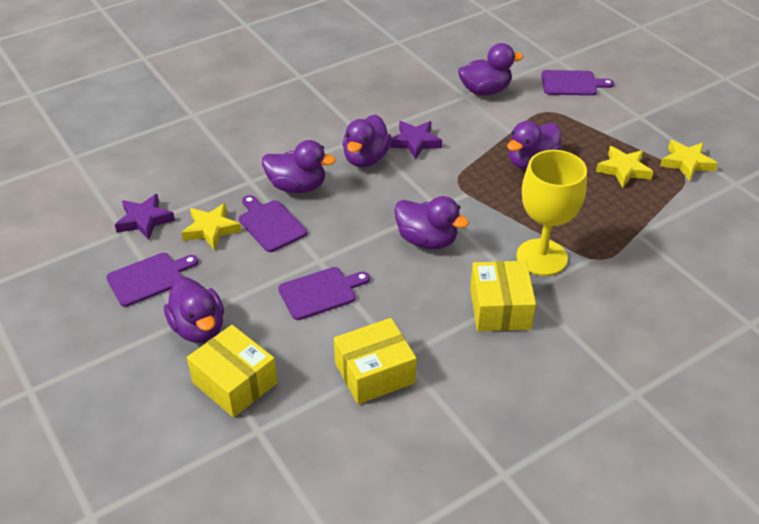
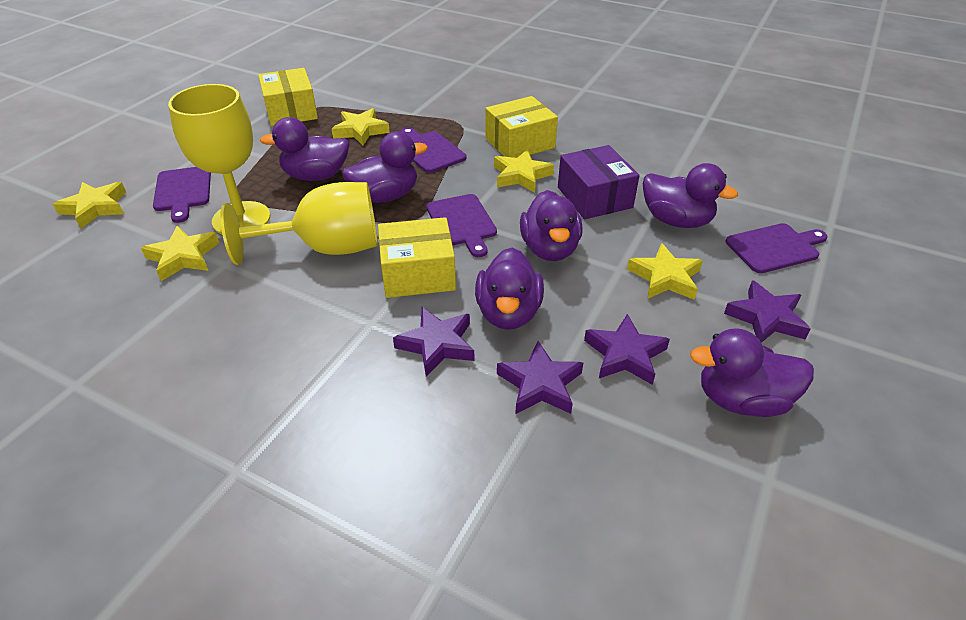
purple box: 0 -> 1
purple star: 2 -> 4
yellow goblet: 1 -> 2
yellow star: 3 -> 5

